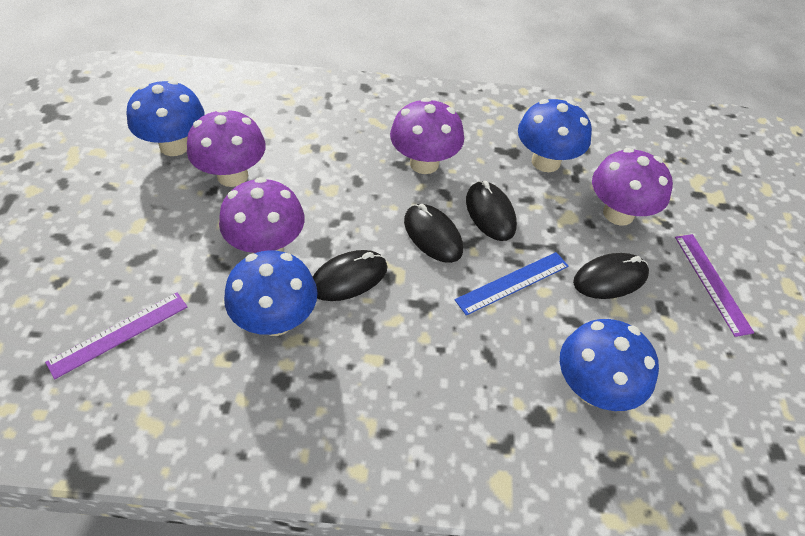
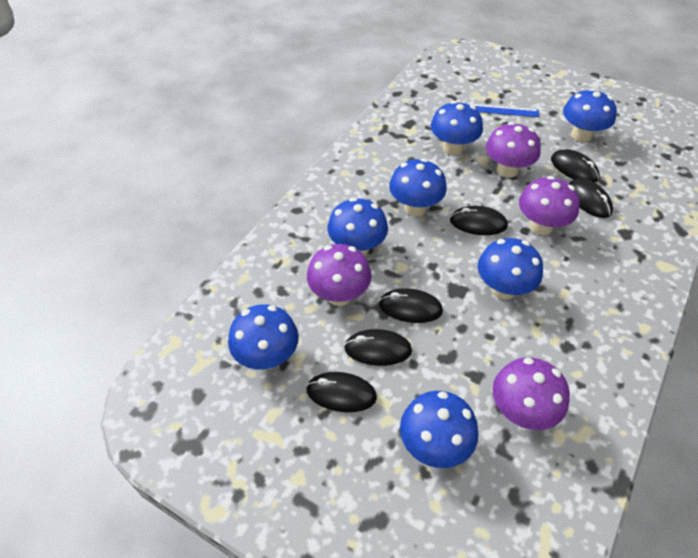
black mouse: 4 -> 6
blue mushroom: 4 -> 7
purple ruler: 2 -> 0

